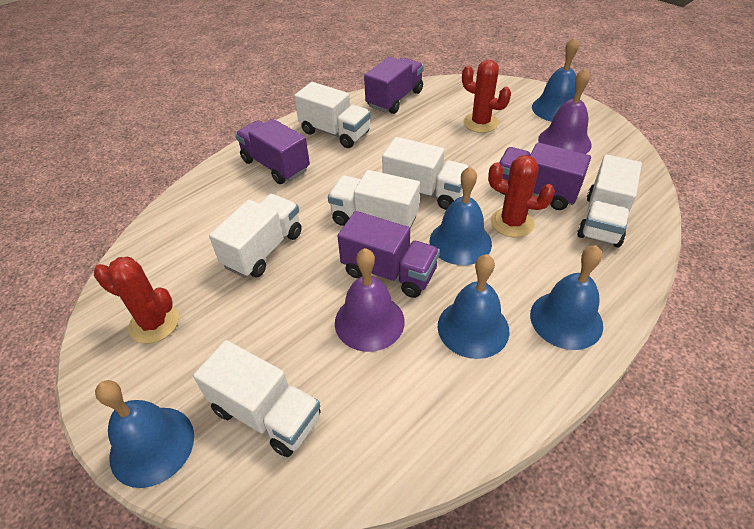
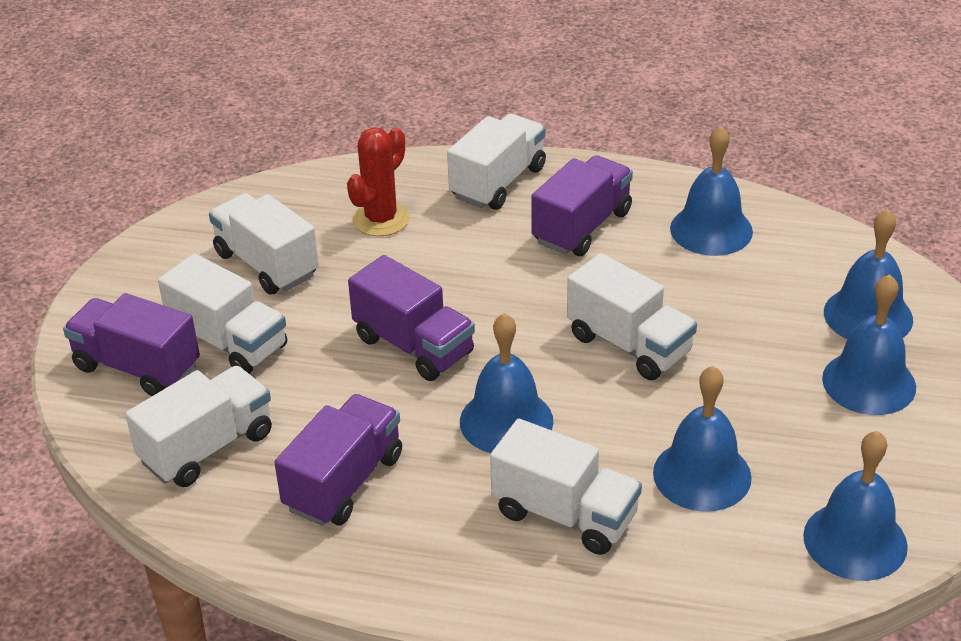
blue bell: 5 -> 6
purple bell: 2 -> 0
red cactus: 3 -> 1

